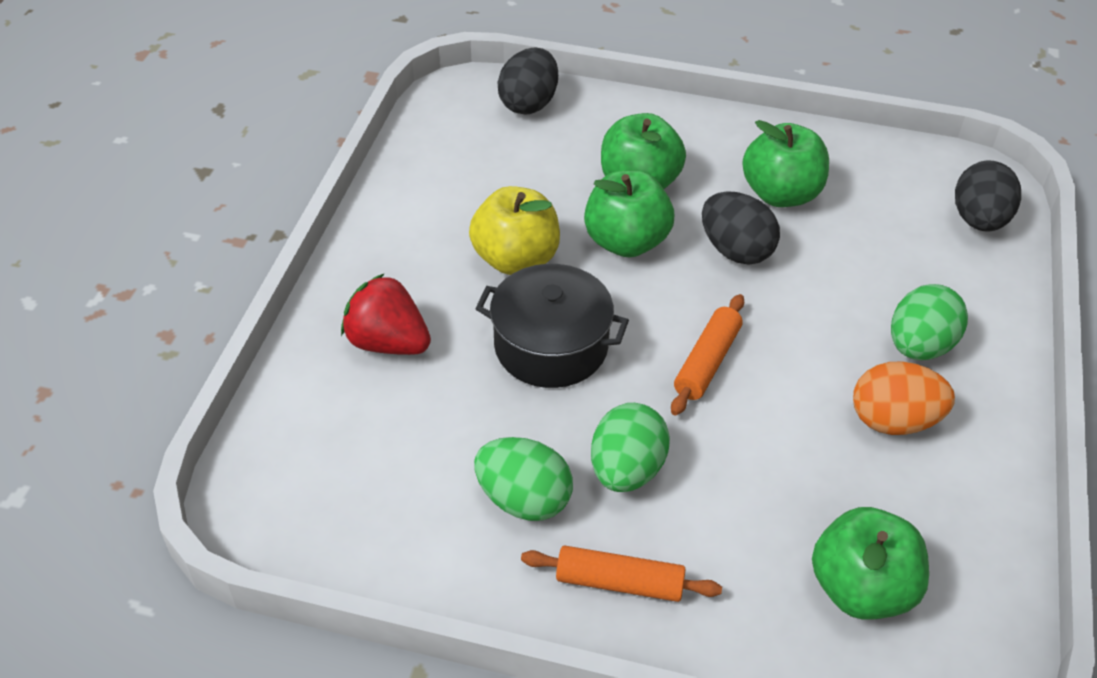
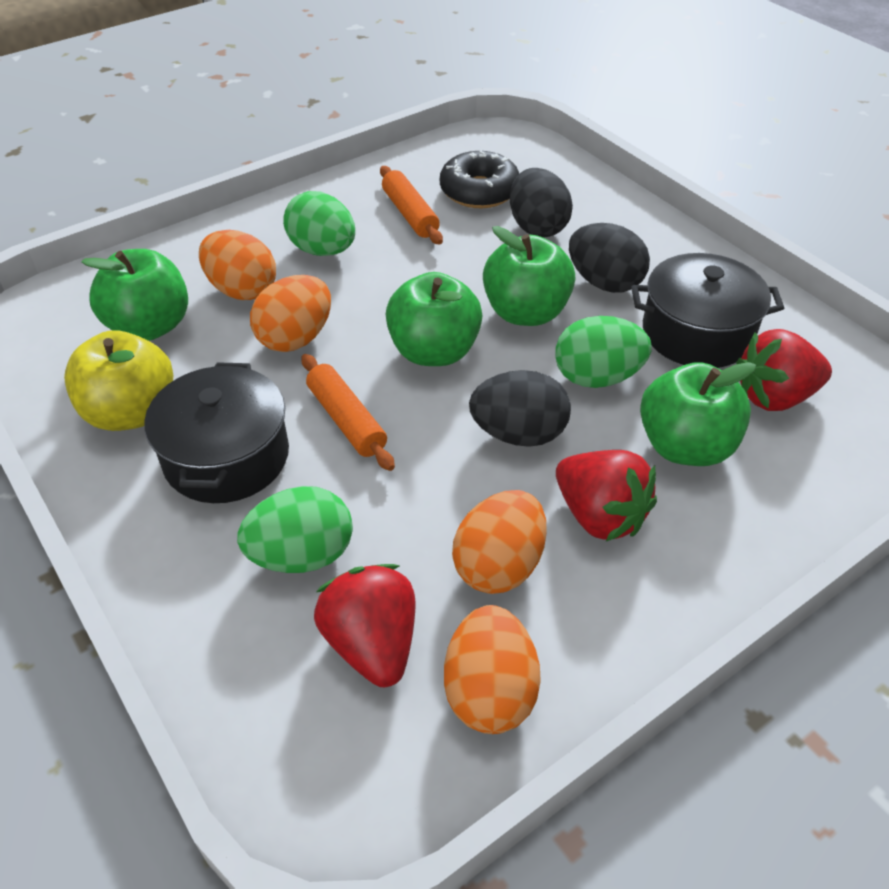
black donut: 0 -> 1
black pot: 1 -> 2
orange egg: 1 -> 4
red strawberry: 1 -> 3

